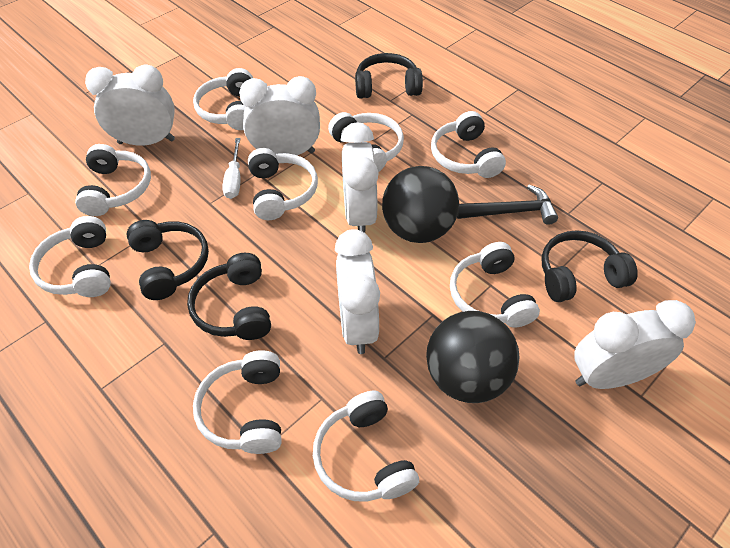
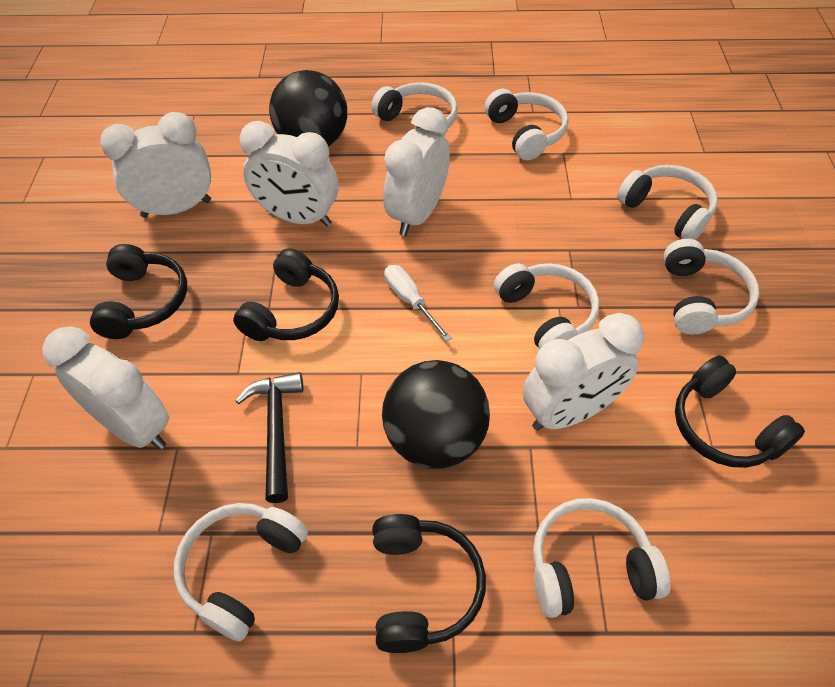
white headphones: 9 -> 7

